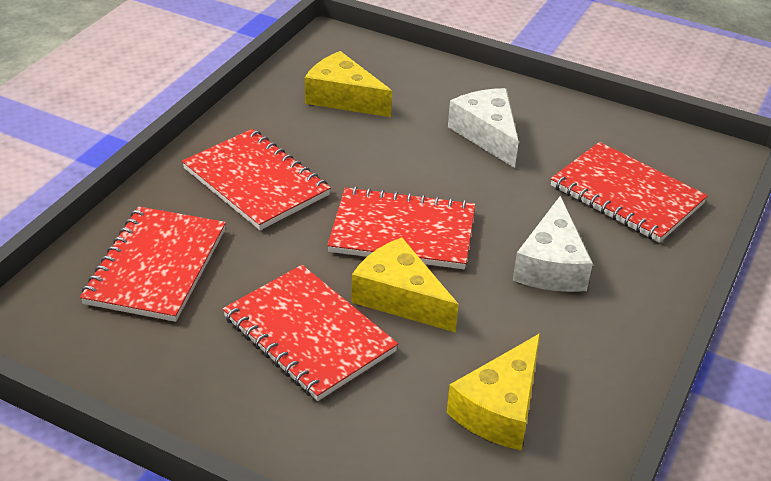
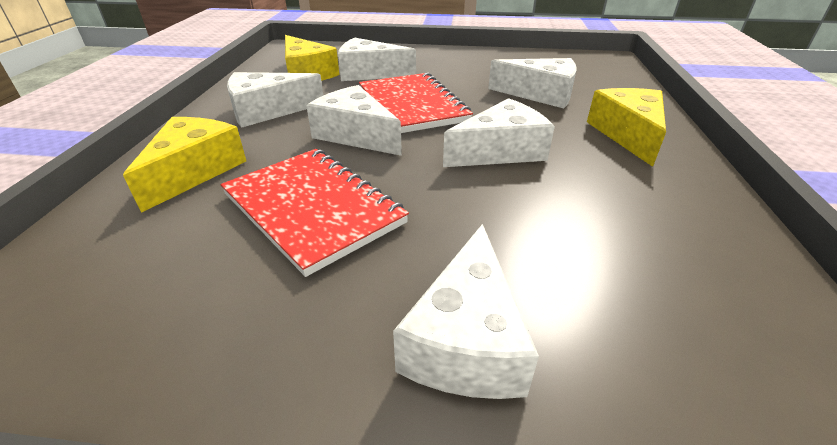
red notebook: 5 -> 2
white cheese: 2 -> 6

